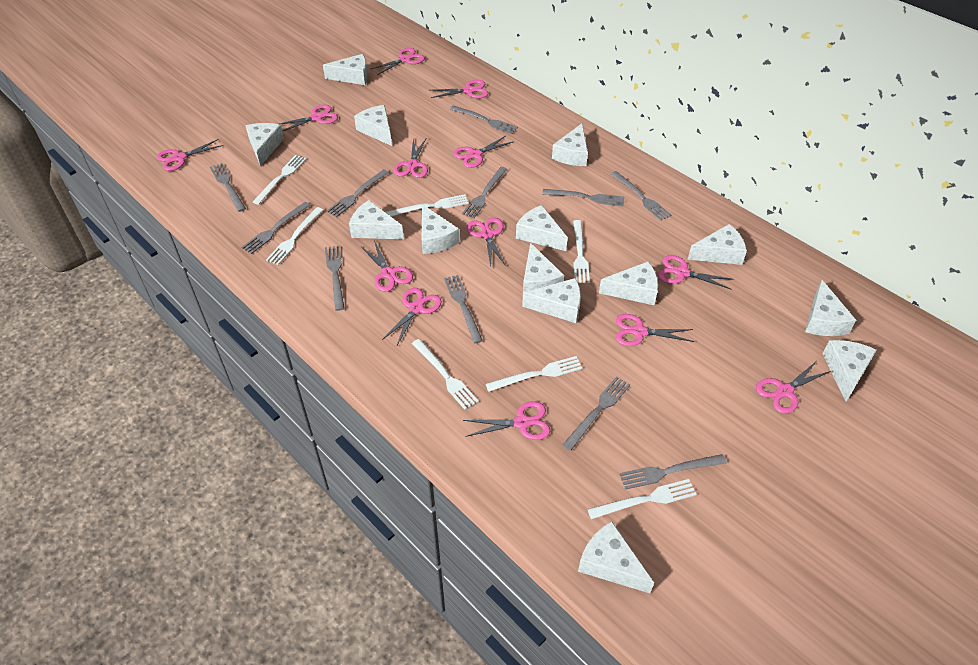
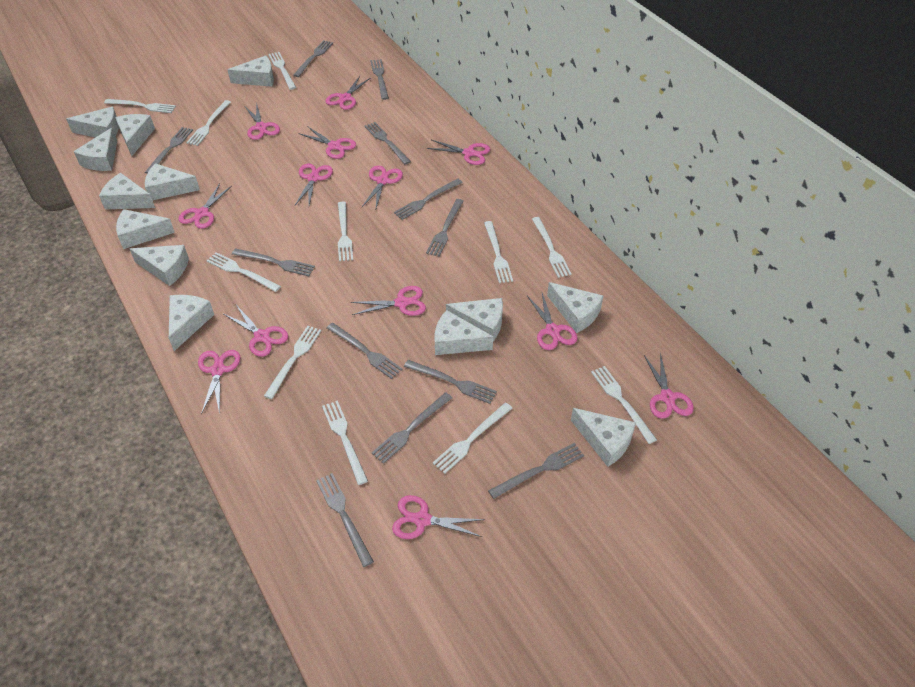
grey fork: 11 -> 12
white cheese: 14 -> 13
white fork: 7 -> 11

